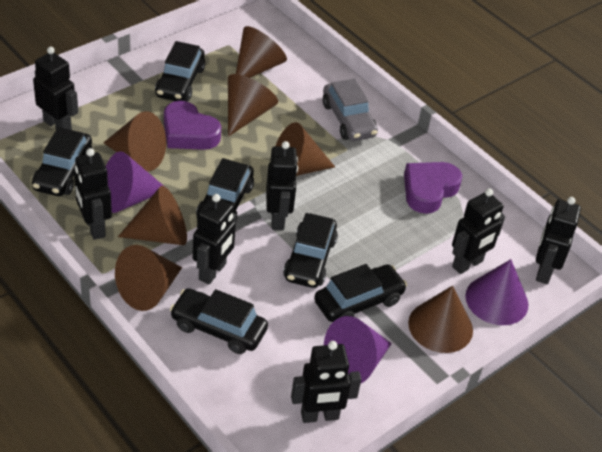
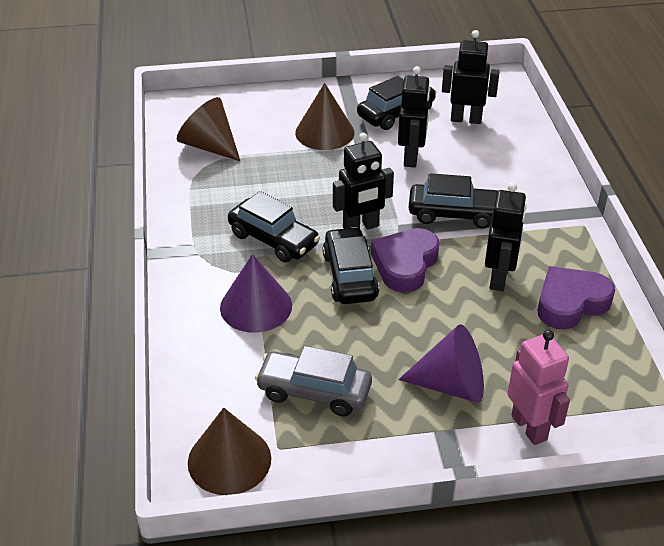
black car: 6 -> 4
black robot: 7 -> 4
brown cone: 7 -> 3
pink robot: 0 -> 1
purple cone: 3 -> 2

